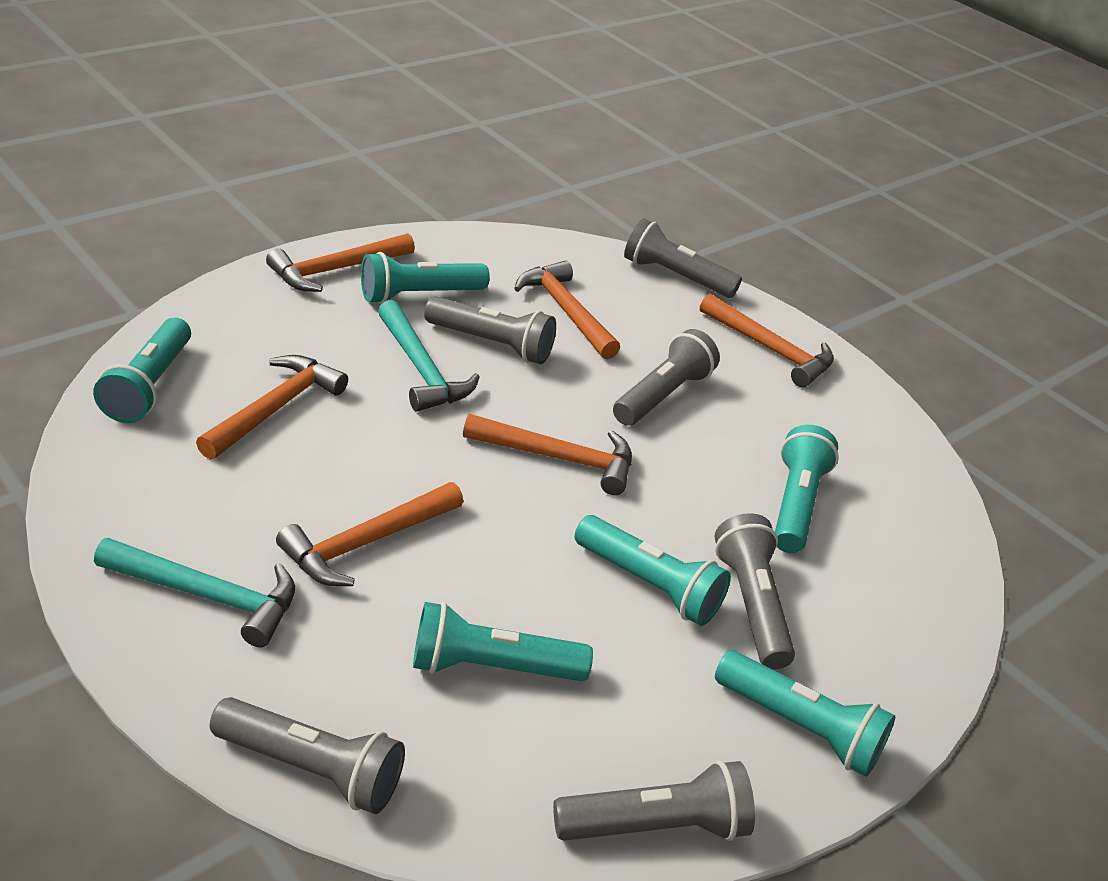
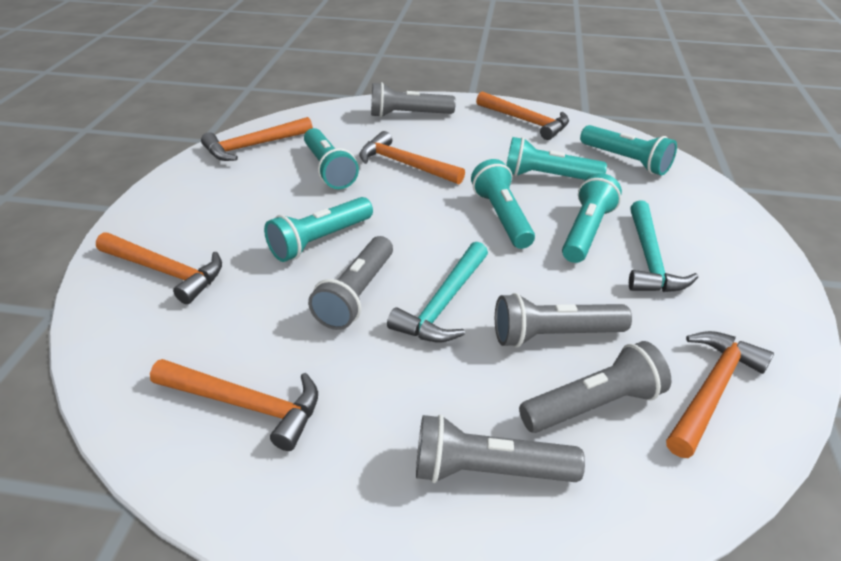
grey flashlight: 6 -> 5

